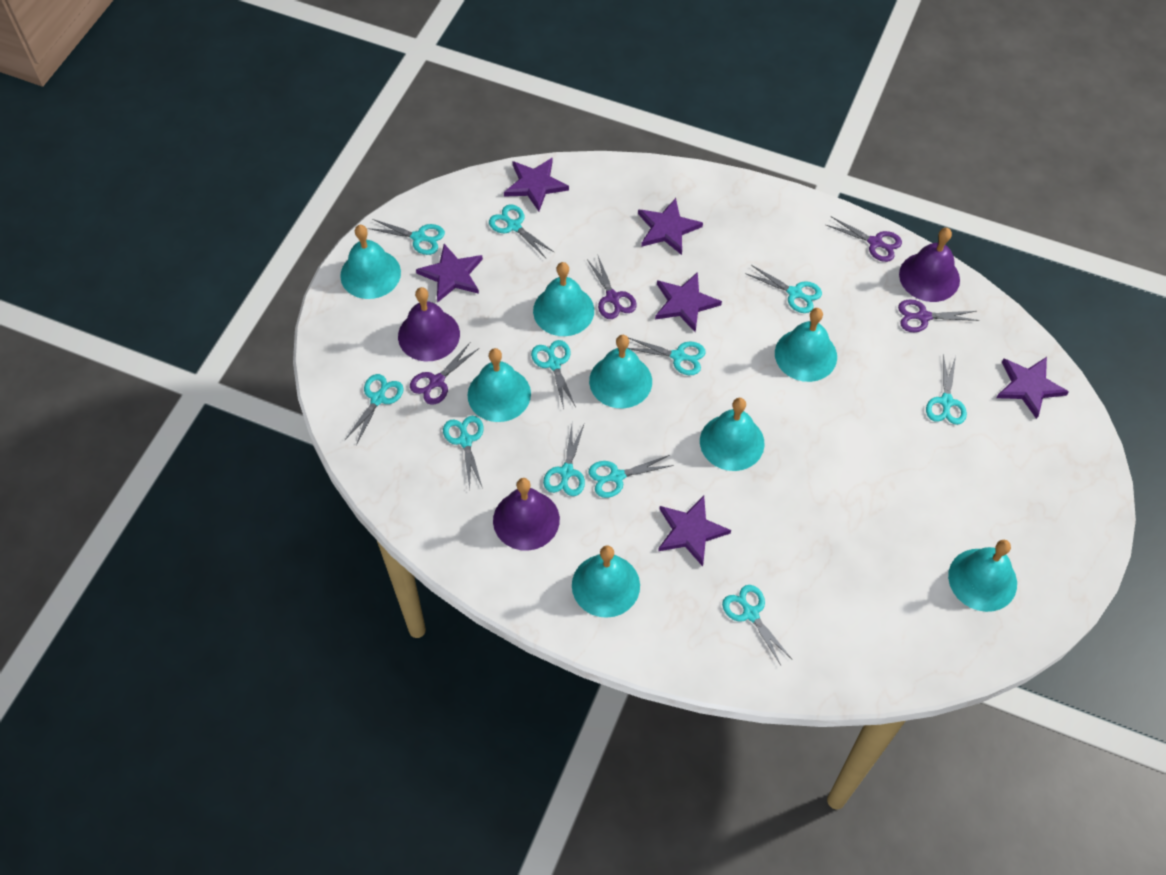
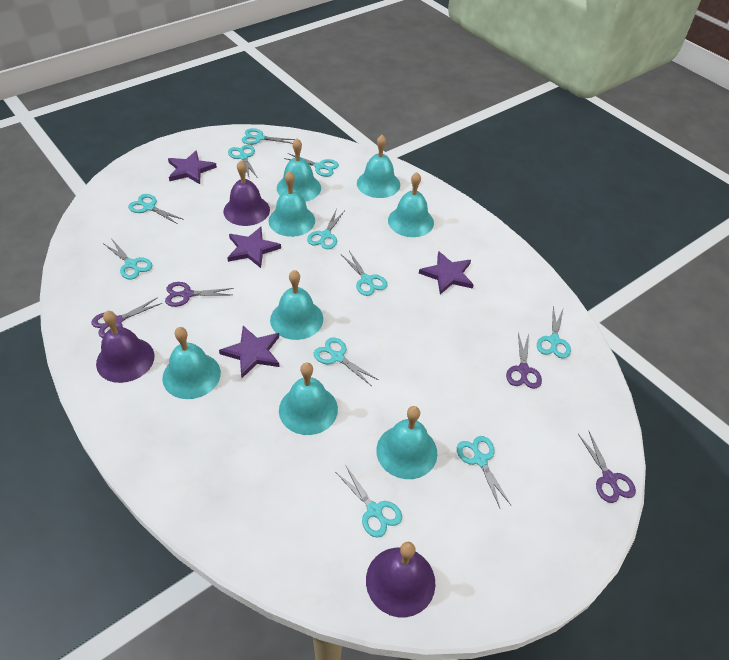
purple star: 6 -> 4

